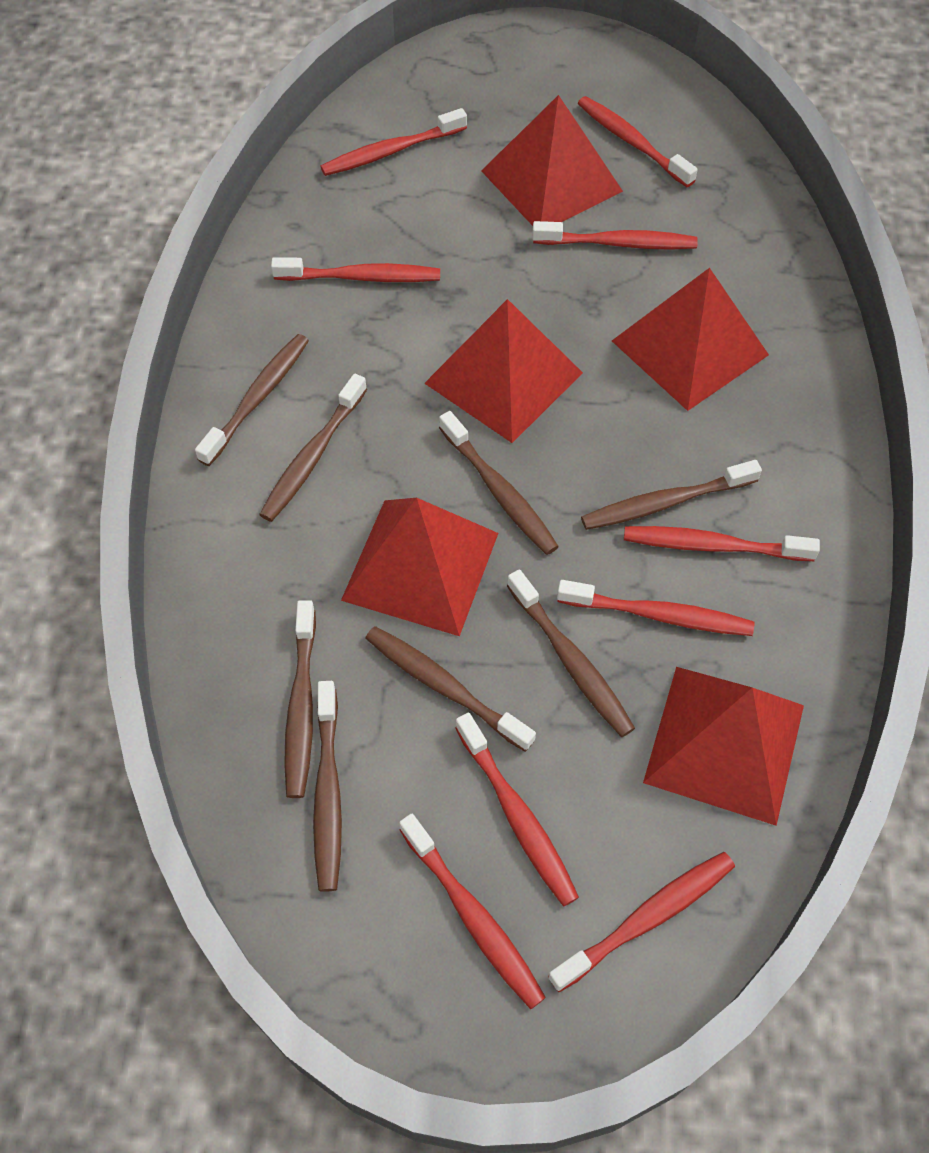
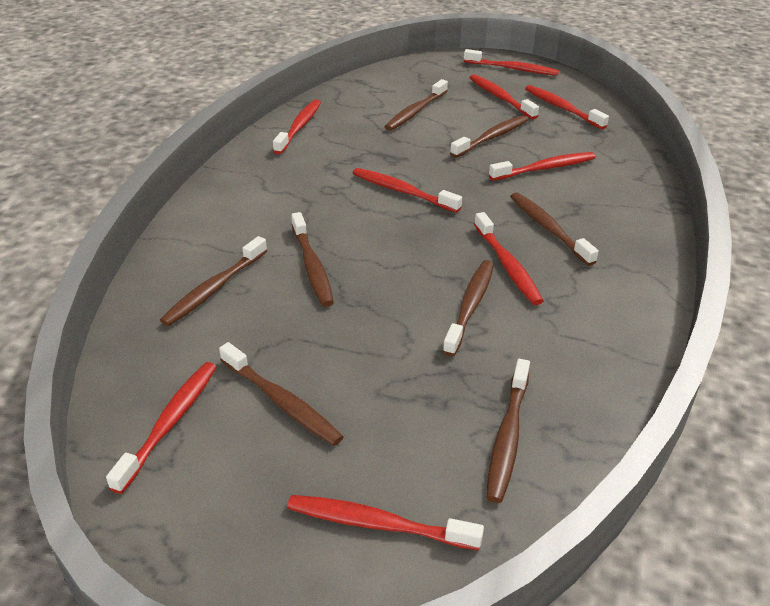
red pyramid: 5 -> 0

